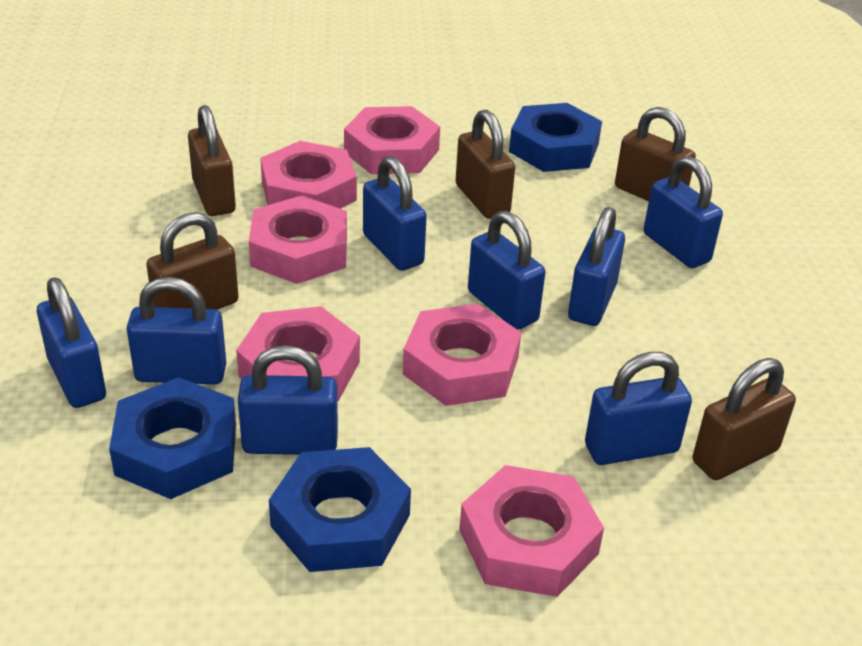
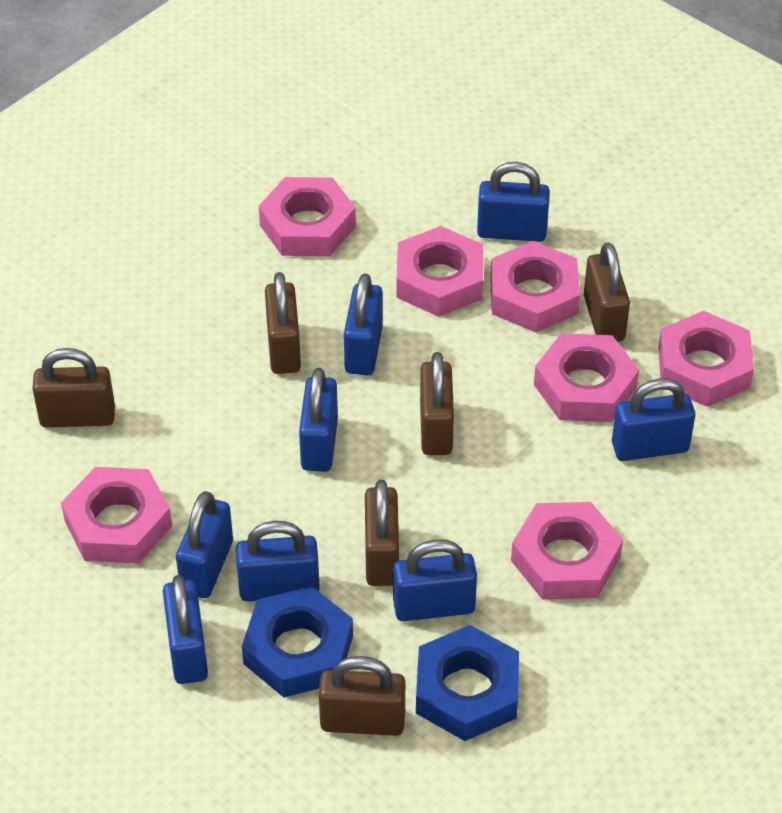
blue nut: 3 -> 2
brown padlock: 5 -> 6
pink nut: 6 -> 7

